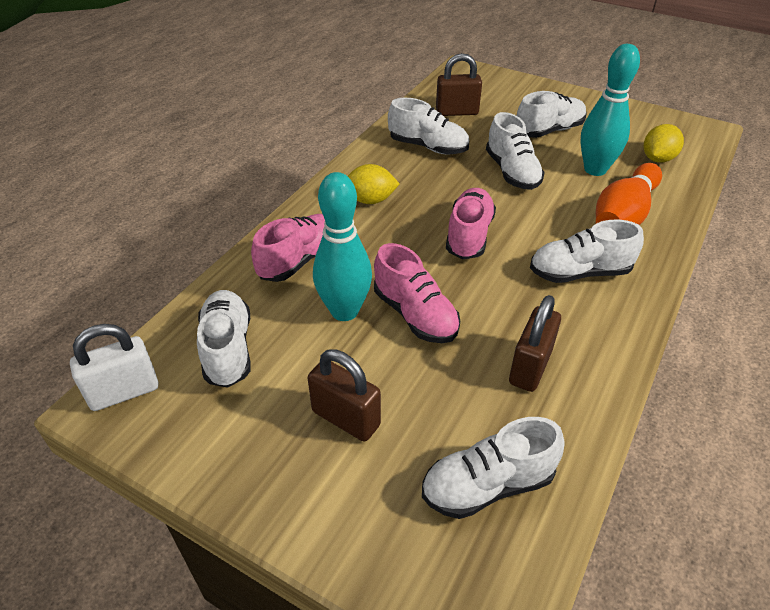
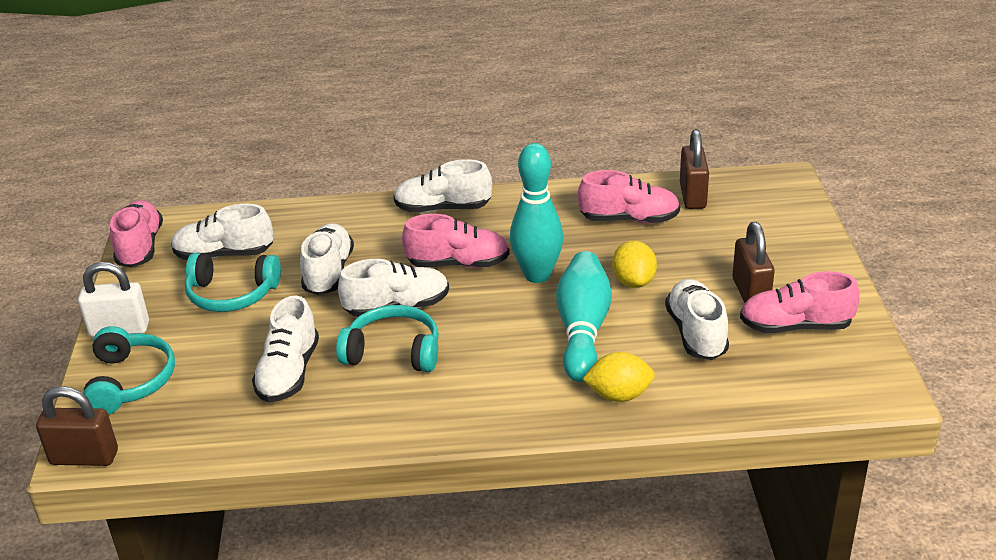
orange bowling pin: 1 -> 0
pink shoe: 3 -> 4
turquoise headphones: 0 -> 3

